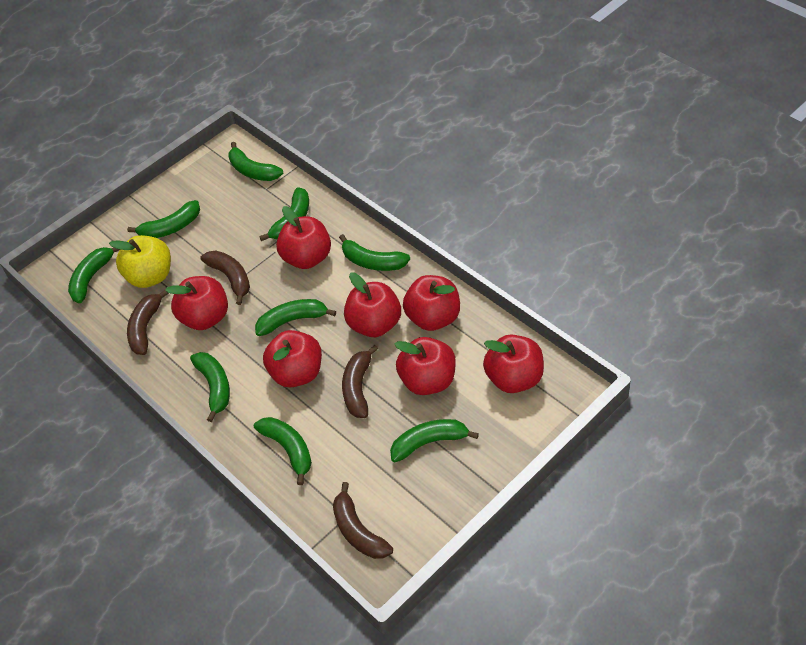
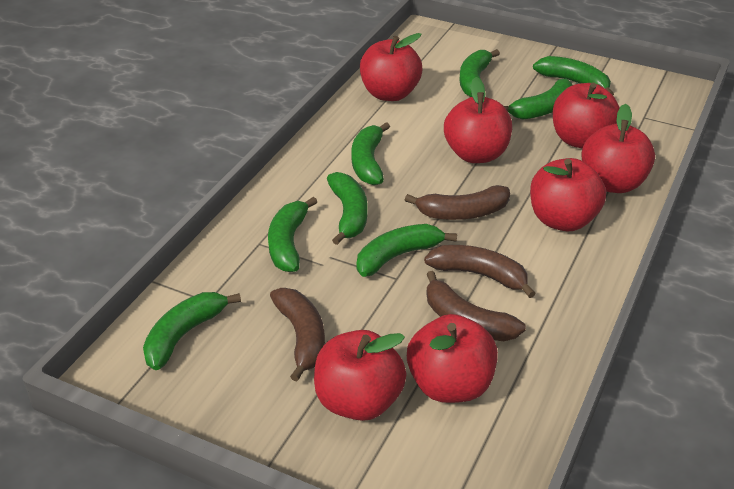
green banana: 9 -> 8
yellow apple: 1 -> 0

